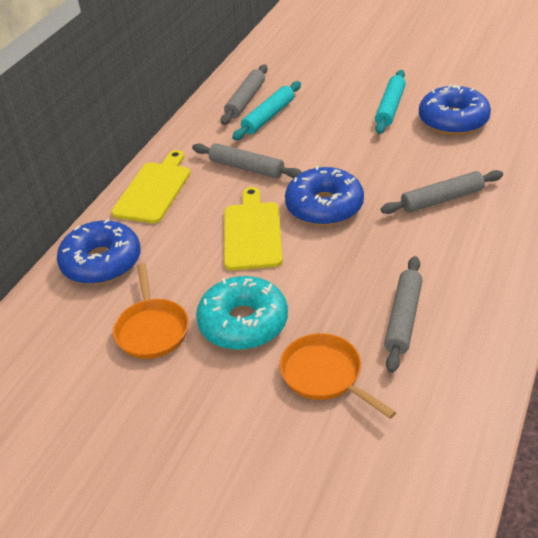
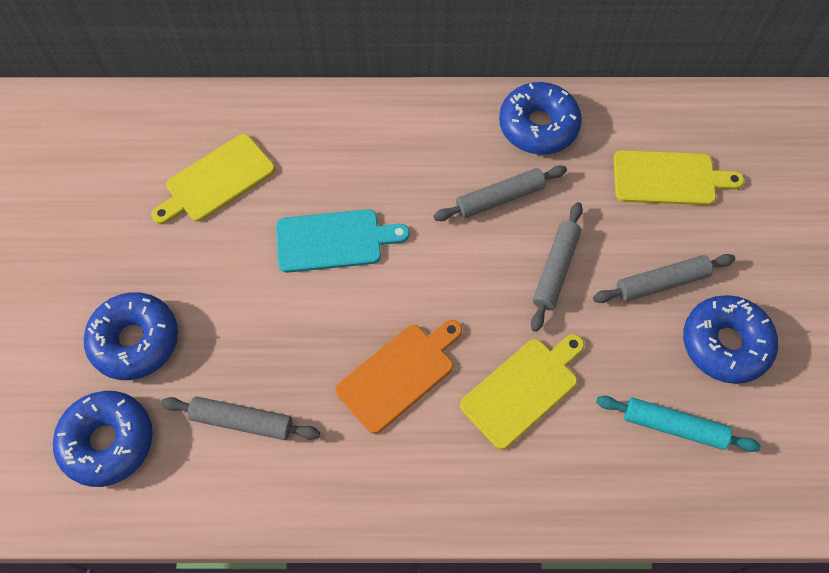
blue donut: 3 -> 4
orange cutting board: 0 -> 1
orange pan: 2 -> 0
turquoise cutting board: 0 -> 1
turquoise donut: 1 -> 0
turquoise rolling pin: 2 -> 1
yellow cutting board: 2 -> 3

